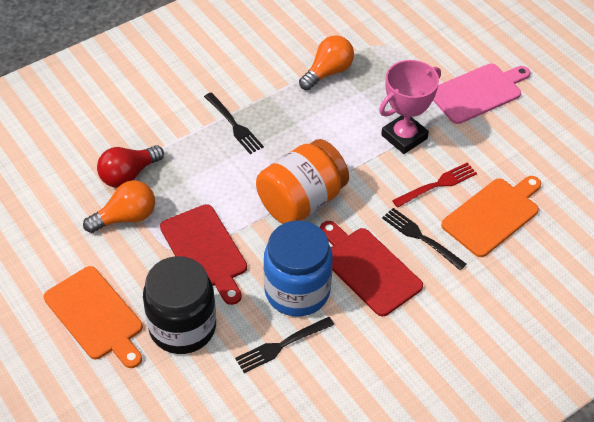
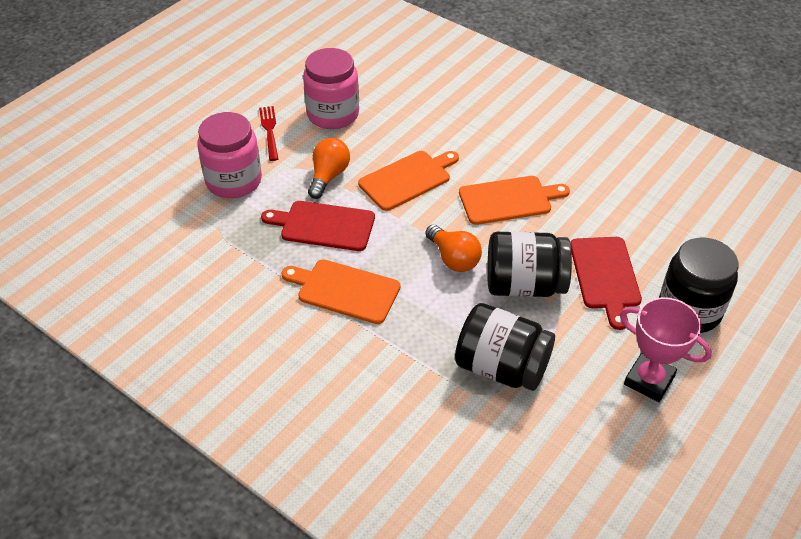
black fork: 3 -> 0
black jar: 1 -> 3
blue jar: 1 -> 0
orange cutting board: 2 -> 3
orange jar: 1 -> 0
pink cutting board: 1 -> 0
pink jar: 0 -> 2
red light bulb: 1 -> 0

